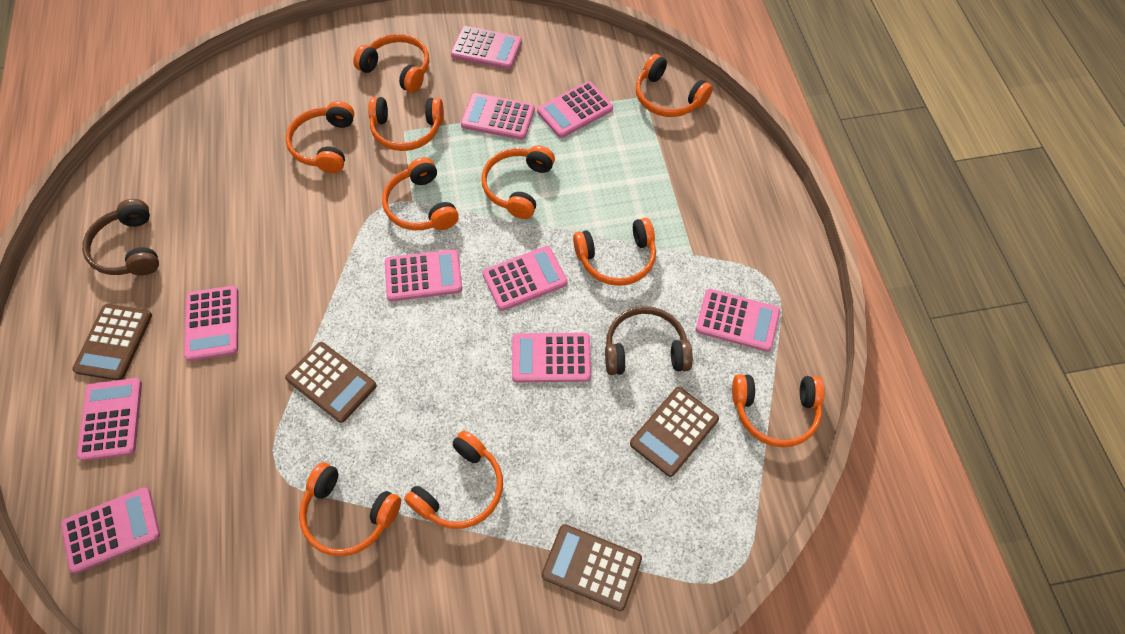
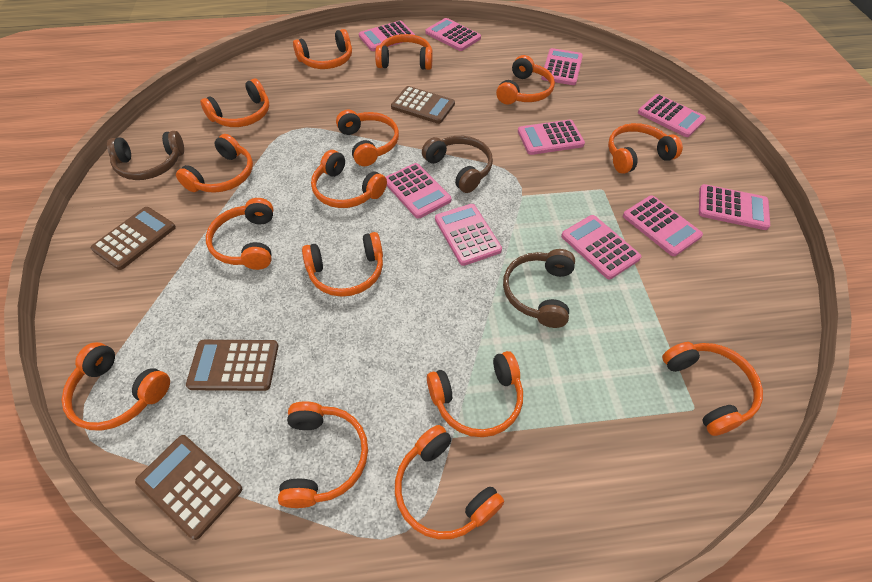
brown headphones: 2 -> 3
orange headphones: 10 -> 15

